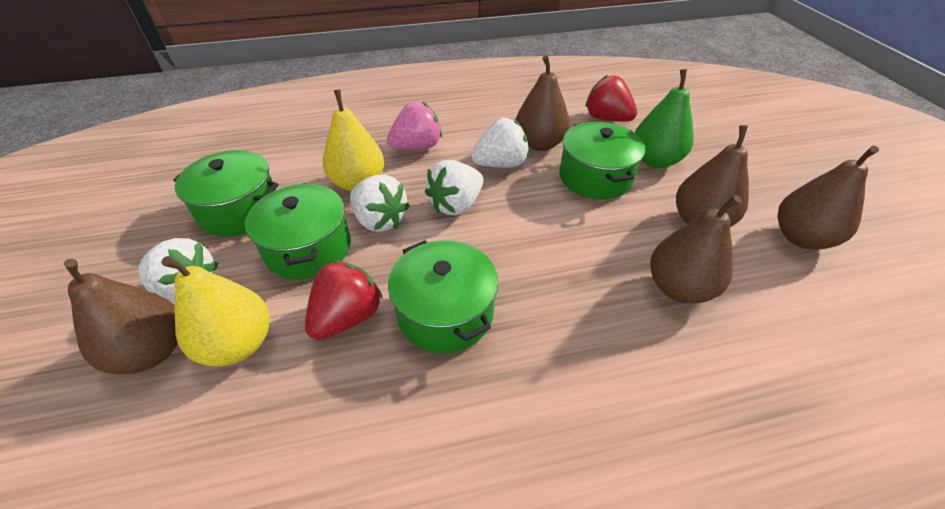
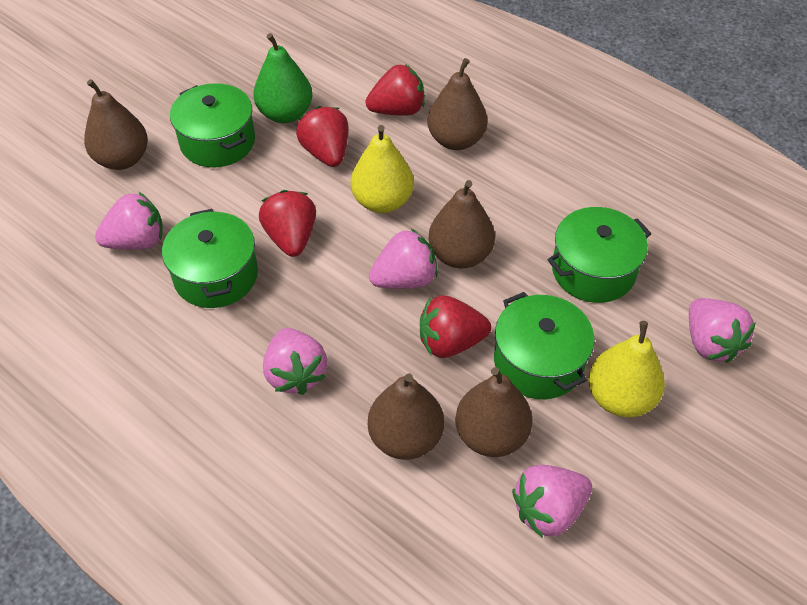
pink strawberry: 1 -> 5
red strawberry: 2 -> 4
white strawberry: 4 -> 0

